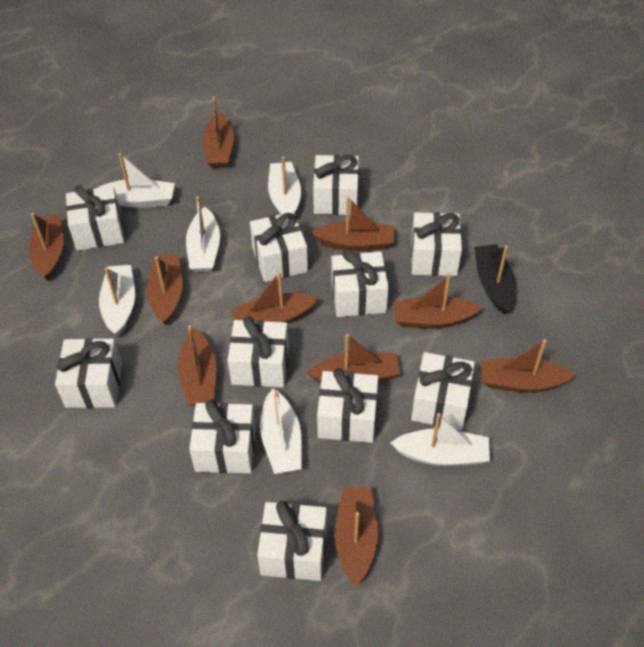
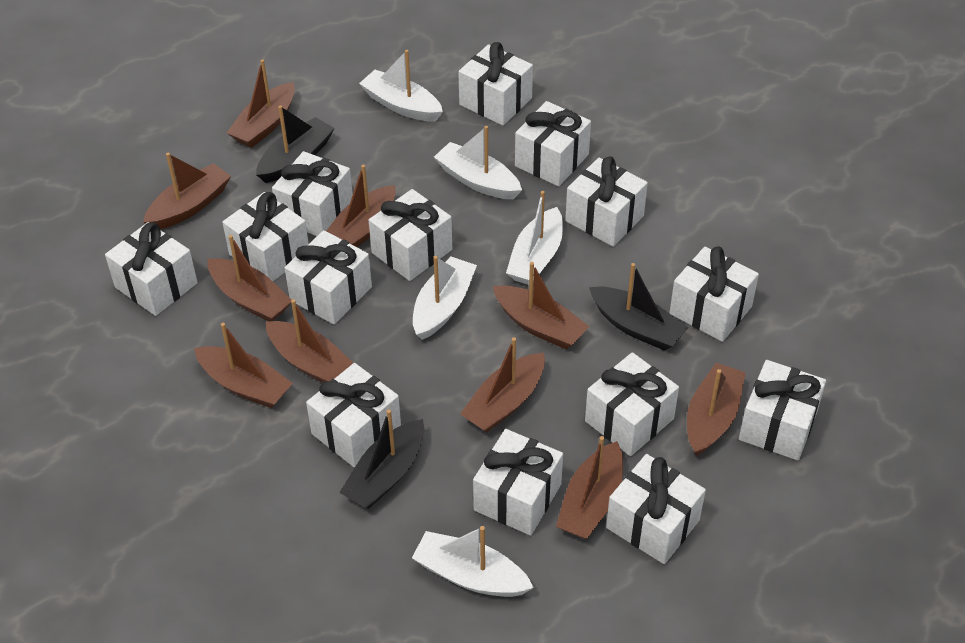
black boat: 1 -> 3
white boat: 6 -> 5
white gift: 11 -> 14

